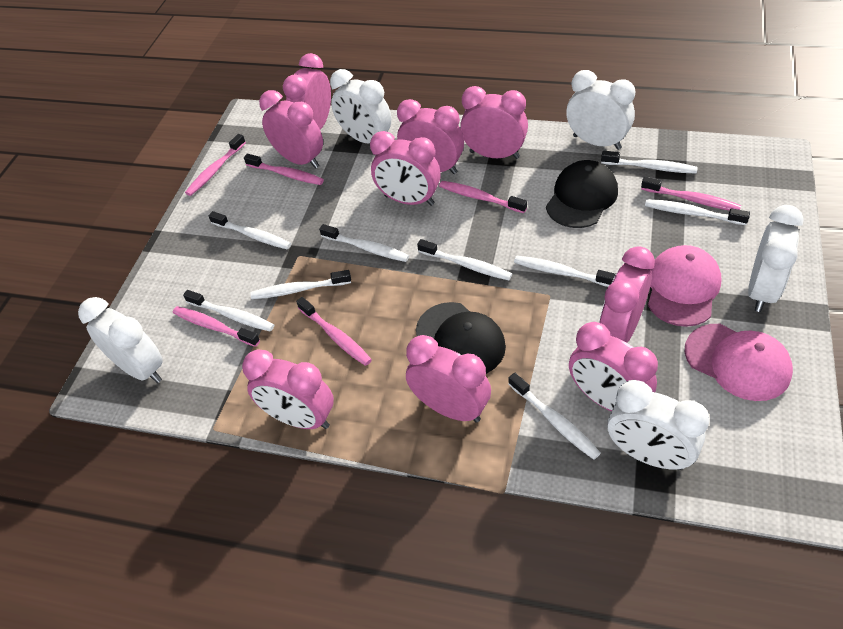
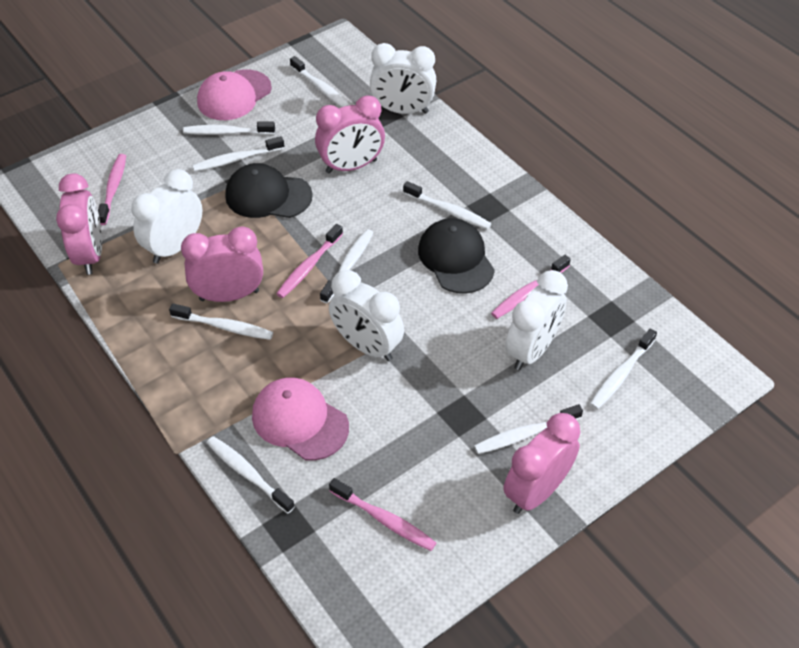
pink clock: 9 -> 4
pink toothbrush: 6 -> 4
white clock: 5 -> 4

